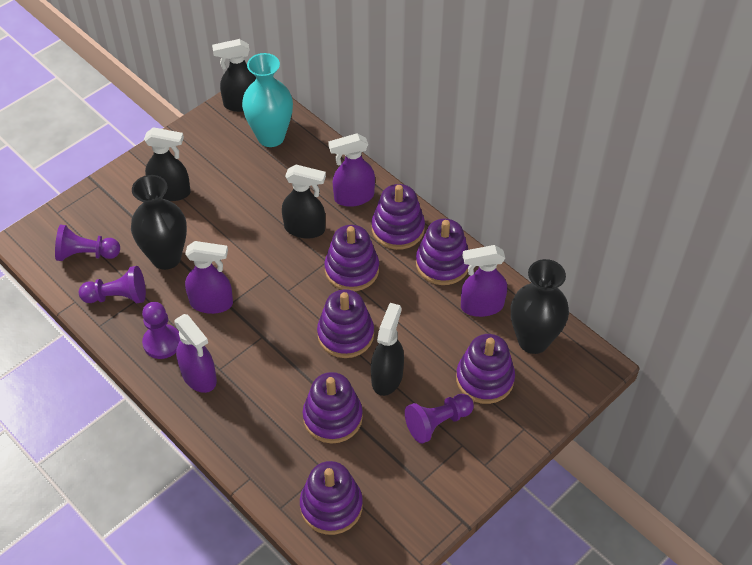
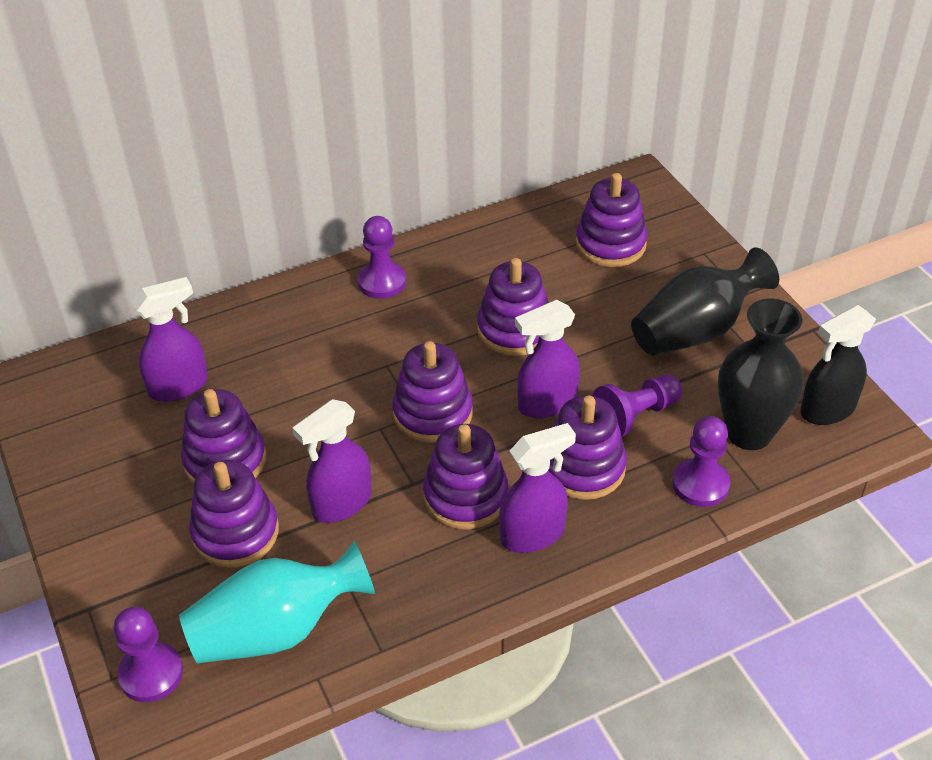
black spray bottle: 4 -> 1

